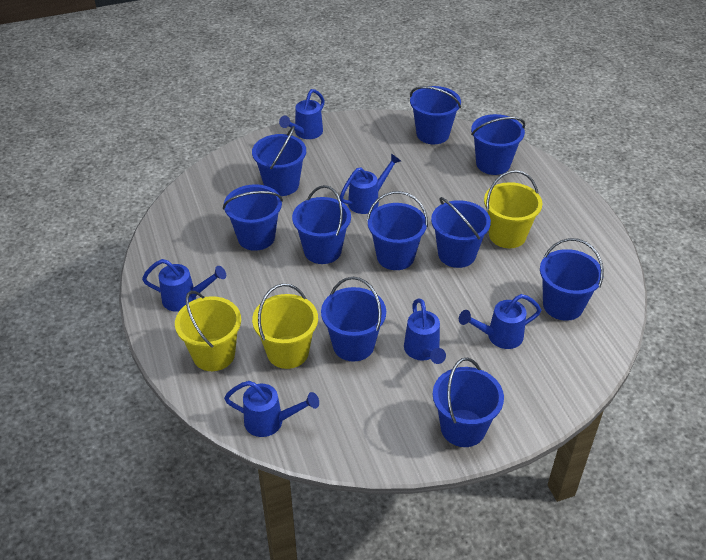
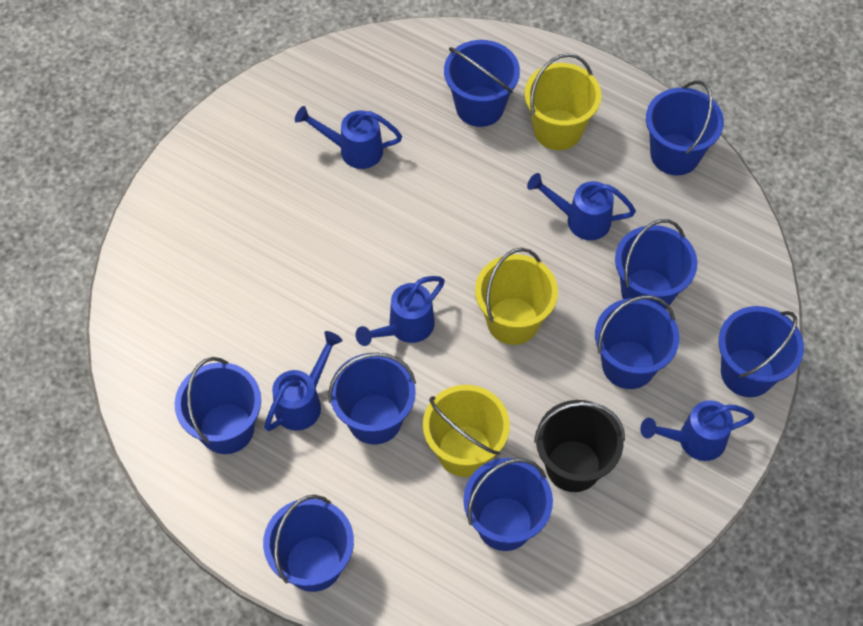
black bucket: 0 -> 1
blue bucket: 10 -> 9
blue watering can: 6 -> 5

